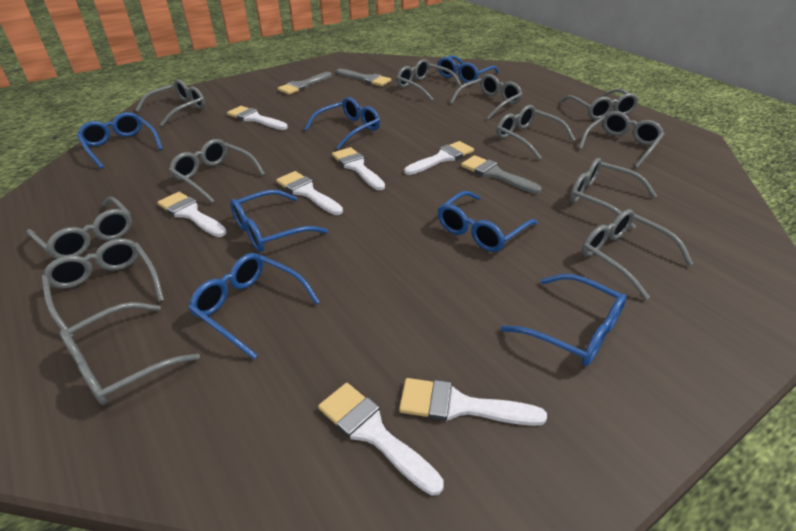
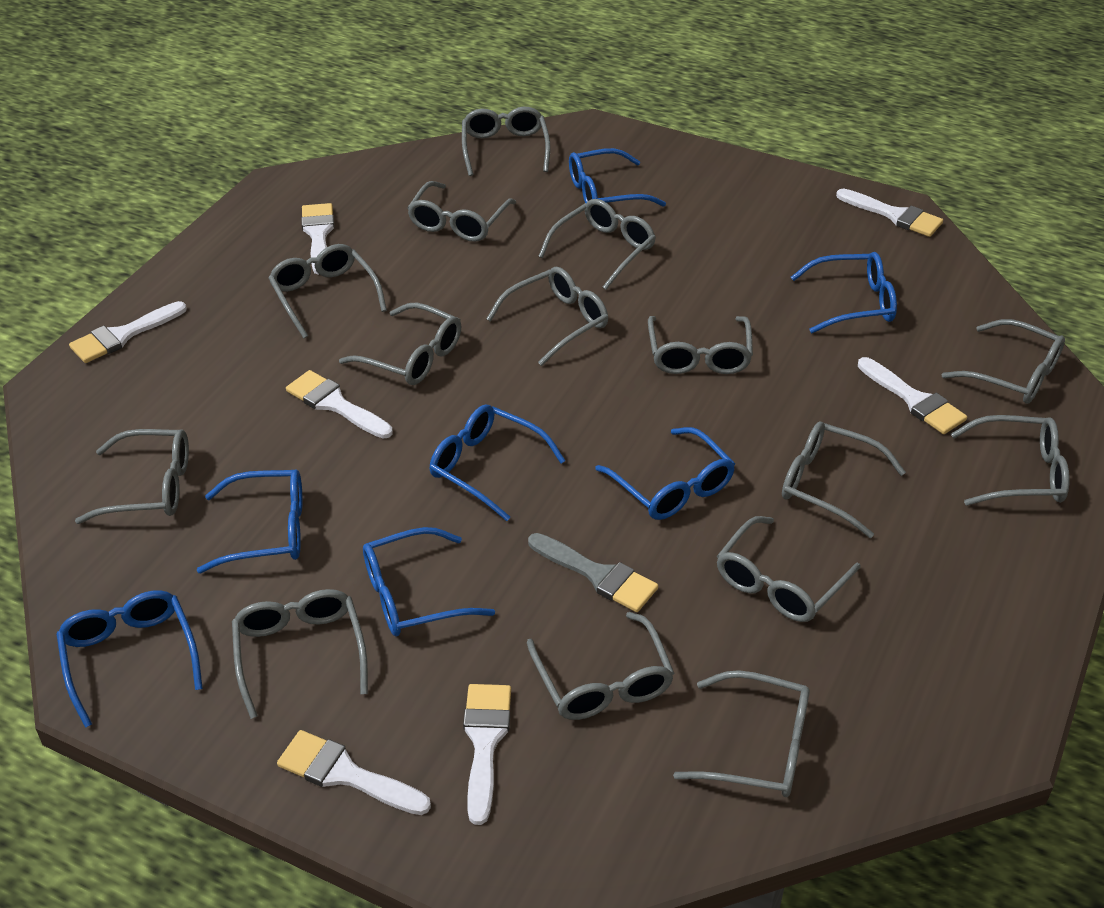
grey brush: 3 -> 1
grey glasses: 12 -> 15

